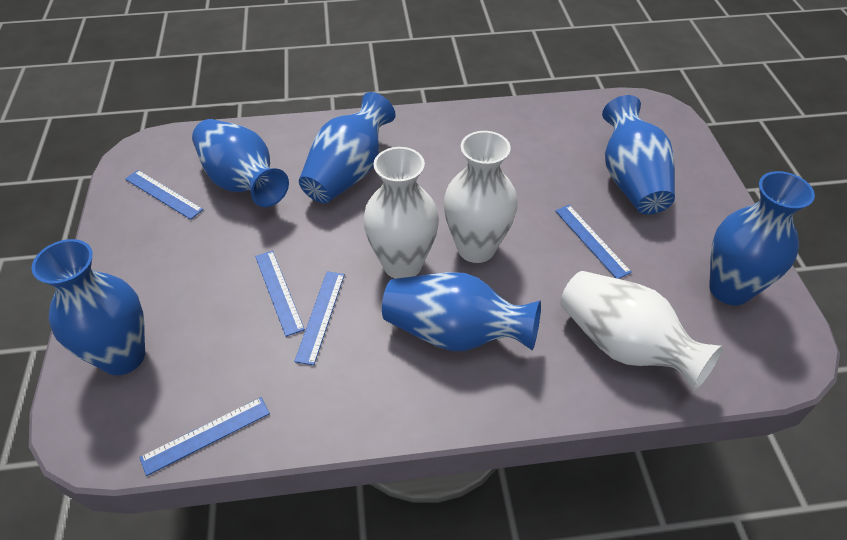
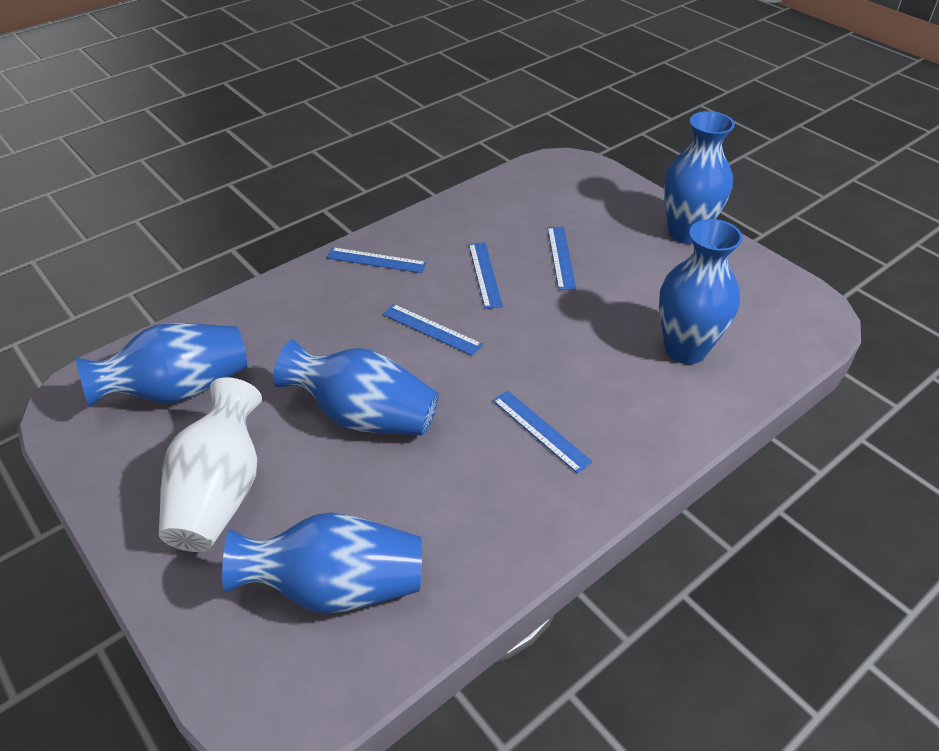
blue vase: 6 -> 5
white vase: 3 -> 1

